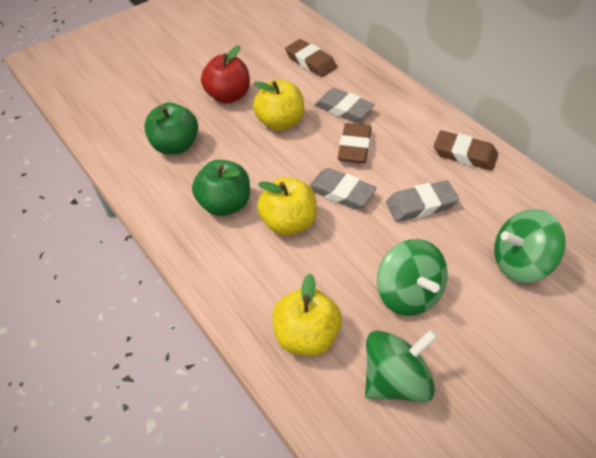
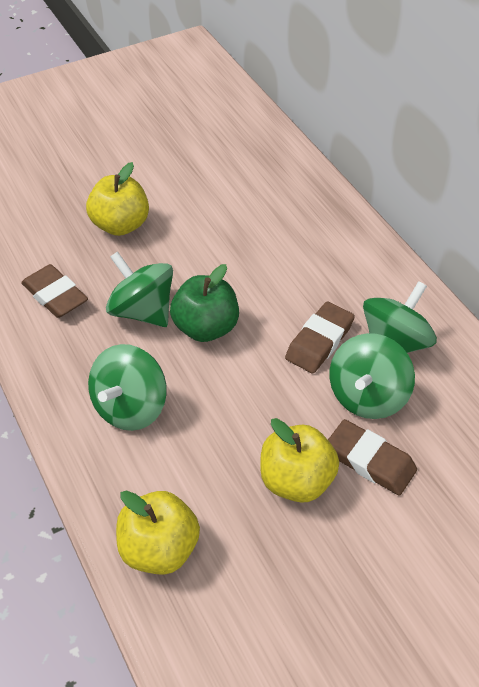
green apple: 2 -> 1
green spinning top: 3 -> 4
grey eraser: 3 -> 0
red apple: 1 -> 0

